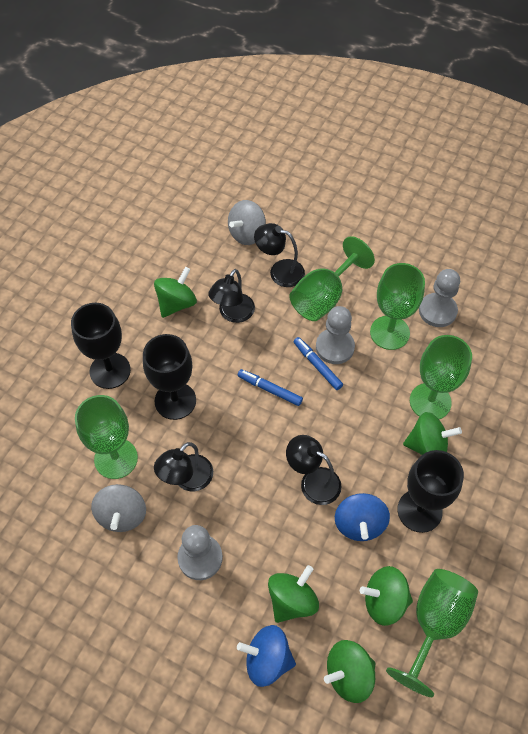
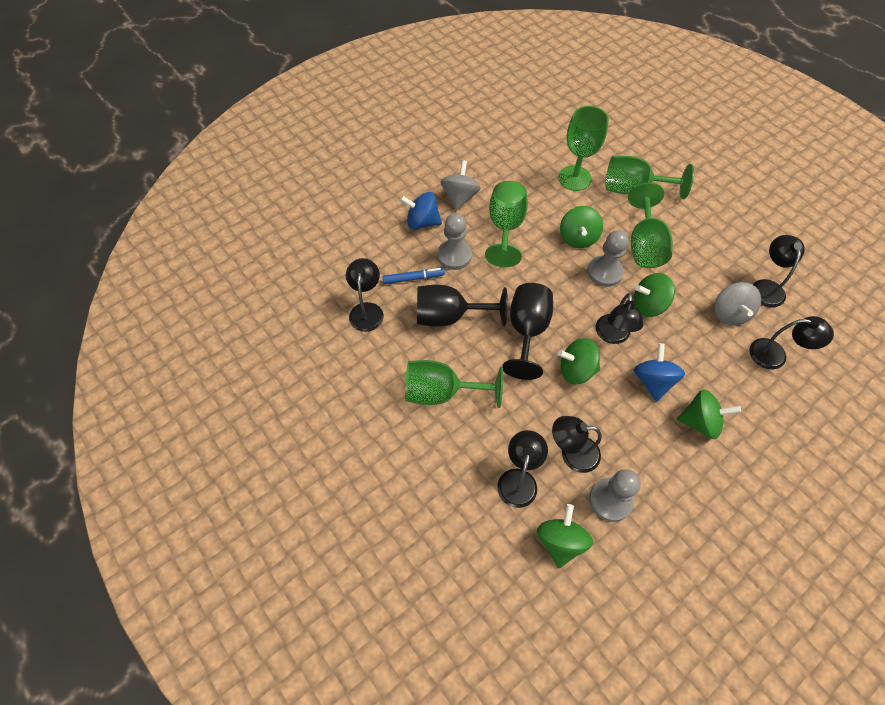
black goblet: 3 -> 2
black lamp: 4 -> 6
blue marker: 2 -> 1

